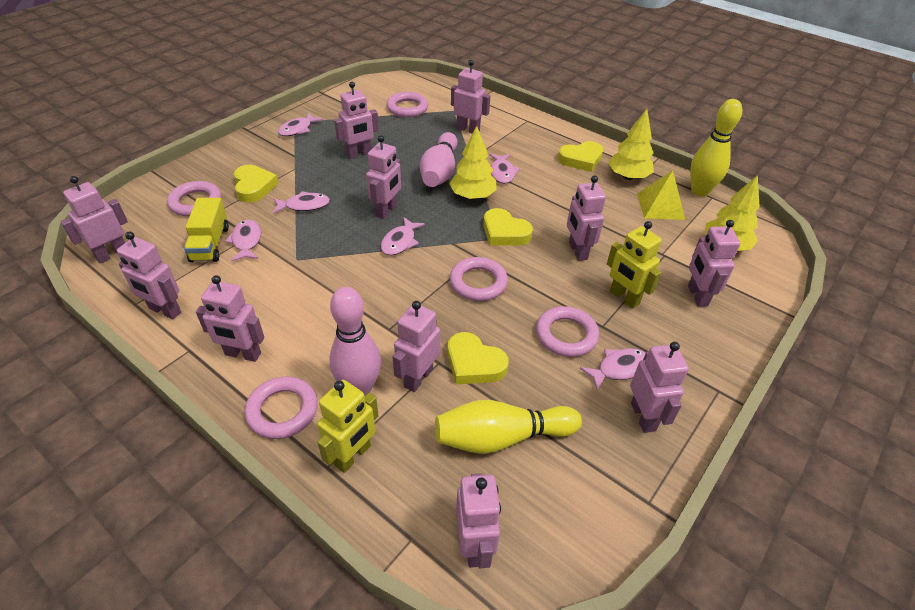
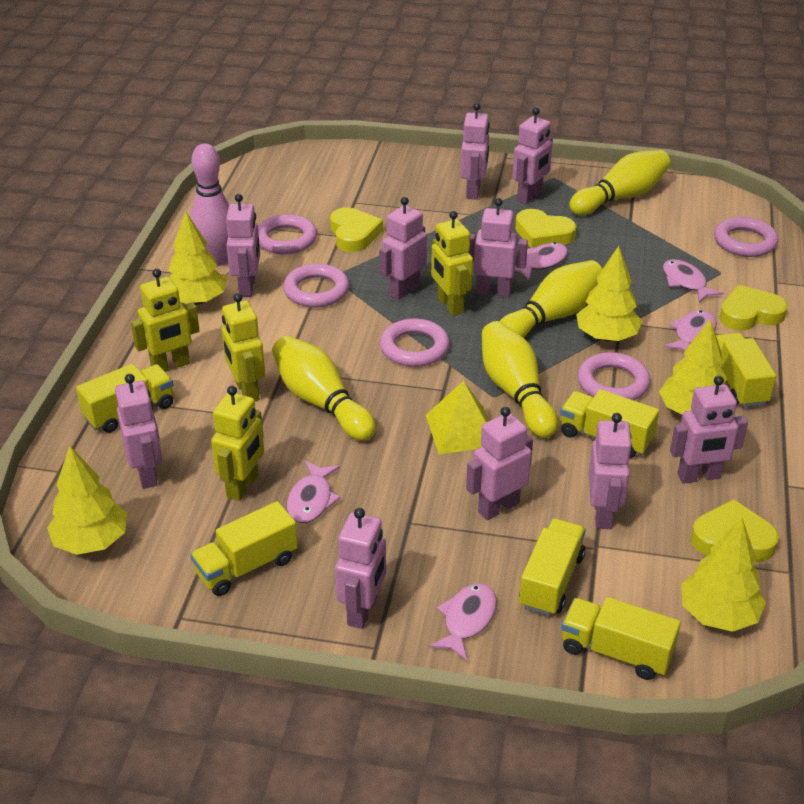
pink bowling pin: 2 -> 1
pink fish: 6 -> 5
pink robot: 11 -> 10
yellow bowling pin: 2 -> 4
yellow robot: 2 -> 4
yellow tree: 3 -> 5
yellow truck: 1 -> 6

